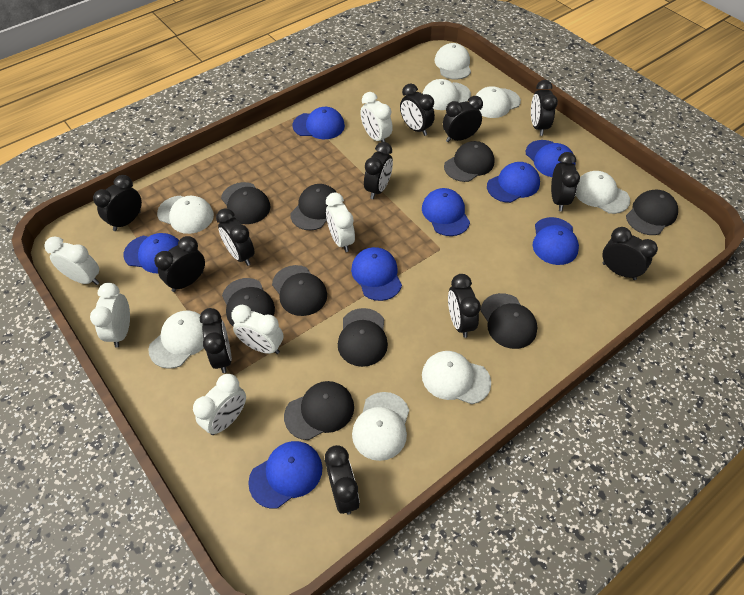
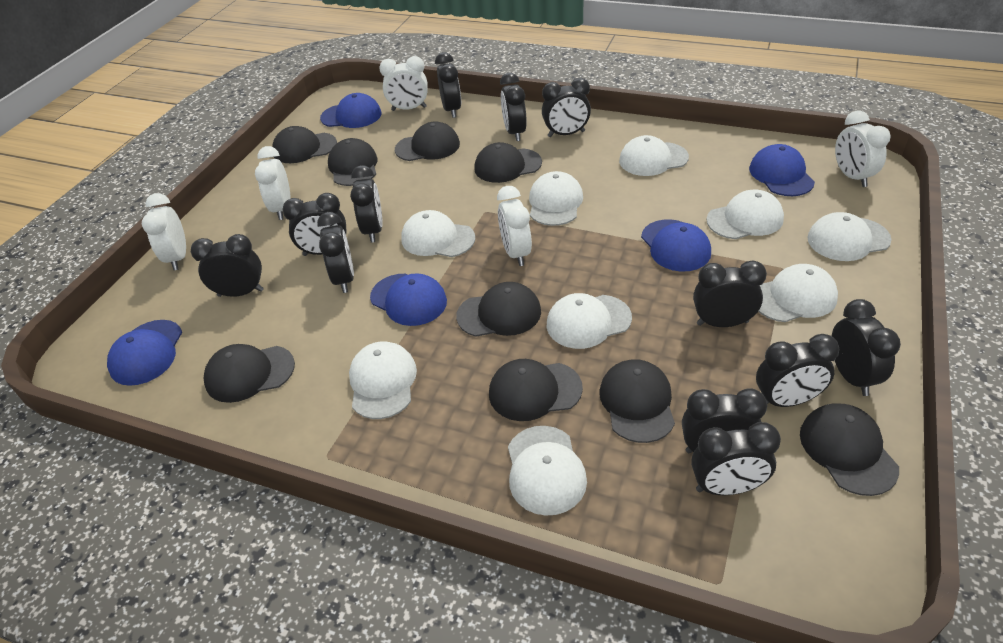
blue cap: 8 -> 5
white cap: 8 -> 9
white clock: 6 -> 5

